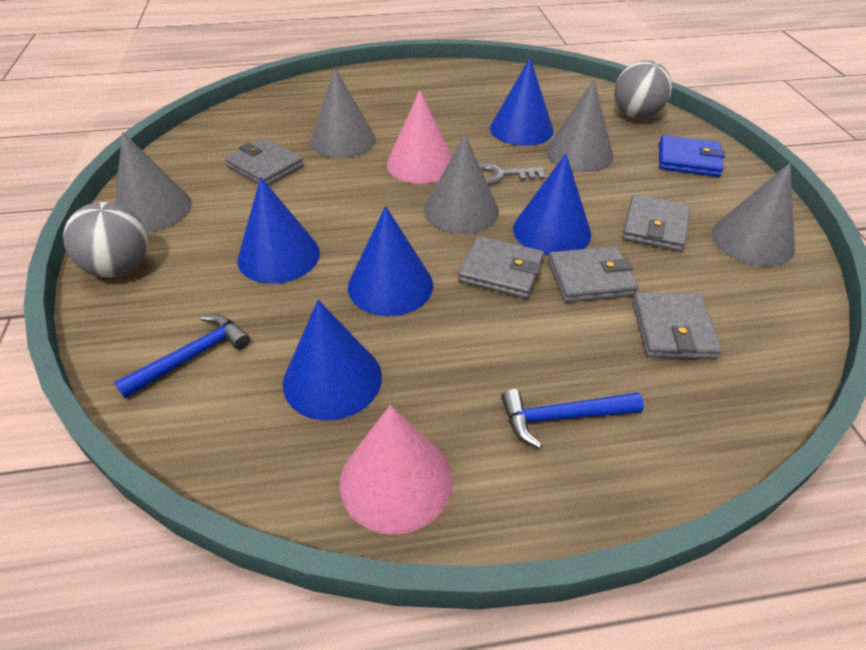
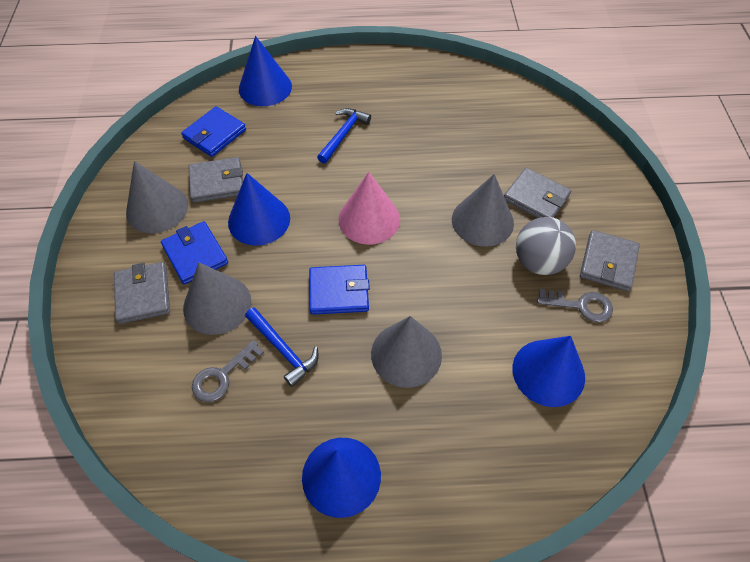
blue cone: 5 -> 4
blue wallet: 1 -> 3
grey ball: 2 -> 1
grey cone: 5 -> 4
grey key: 1 -> 2
grey wallet: 5 -> 4
pink cone: 2 -> 1

